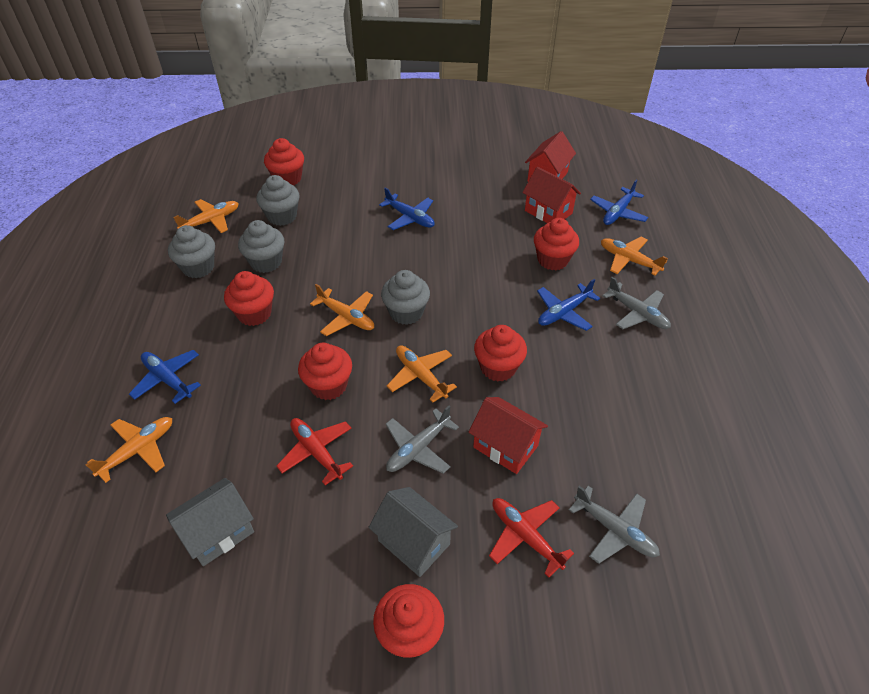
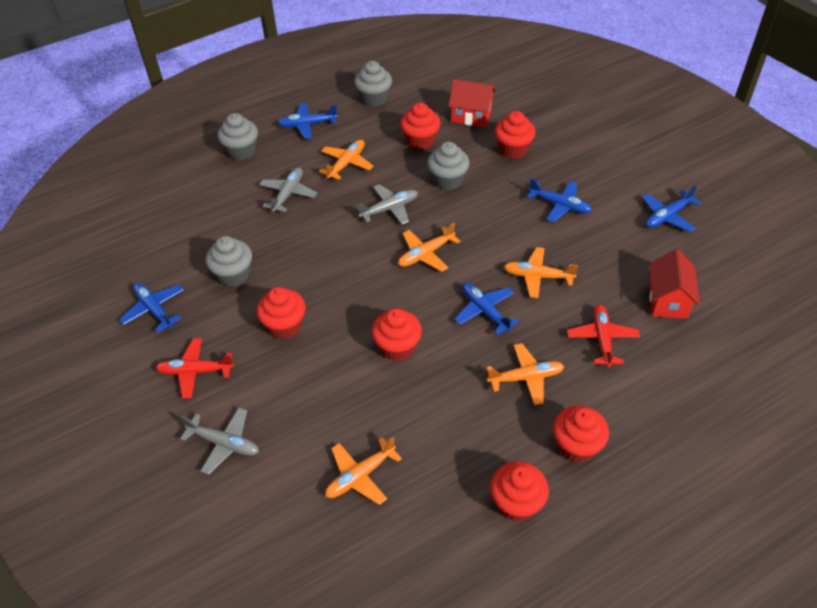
blue plane: 4 -> 5
grey house: 2 -> 0
red house: 3 -> 2

